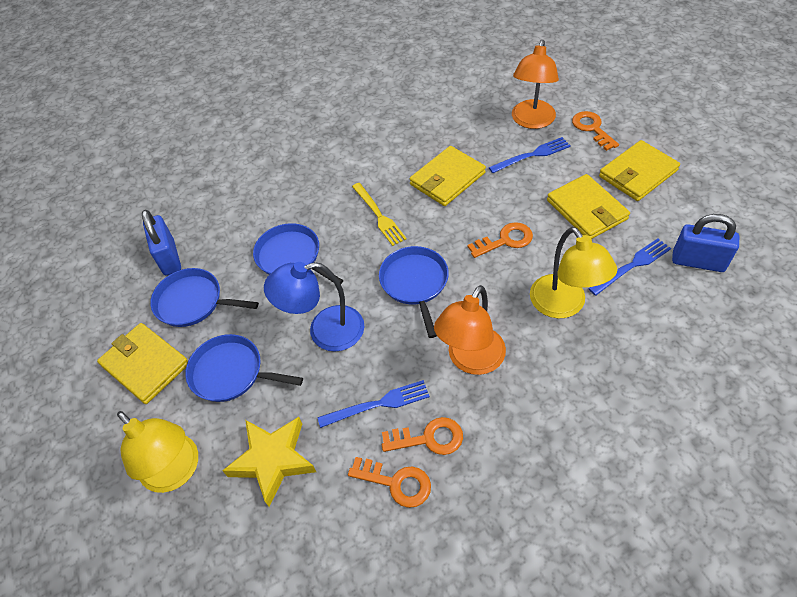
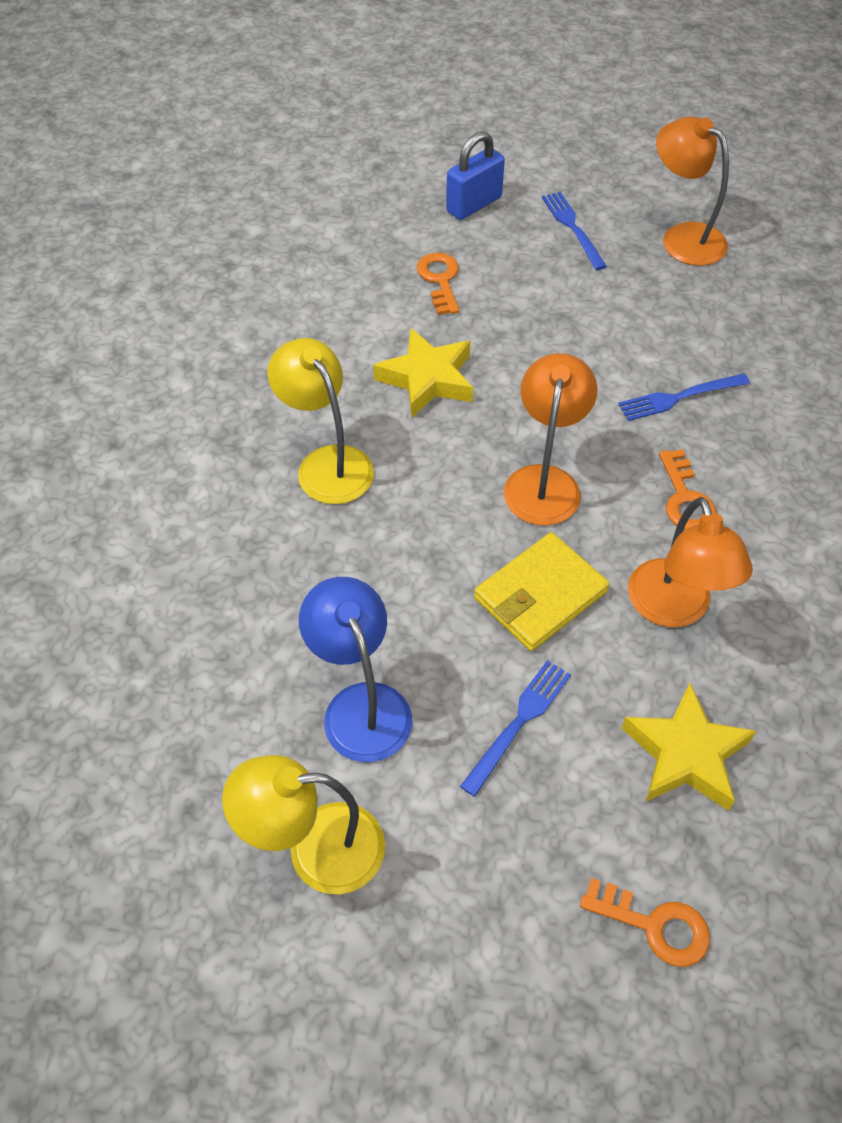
blue padlock: 2 -> 1
blue pan: 4 -> 0
orange key: 4 -> 3
orange lamp: 2 -> 3
yellow fork: 1 -> 0
yellow star: 1 -> 2
yellow wallet: 4 -> 1

